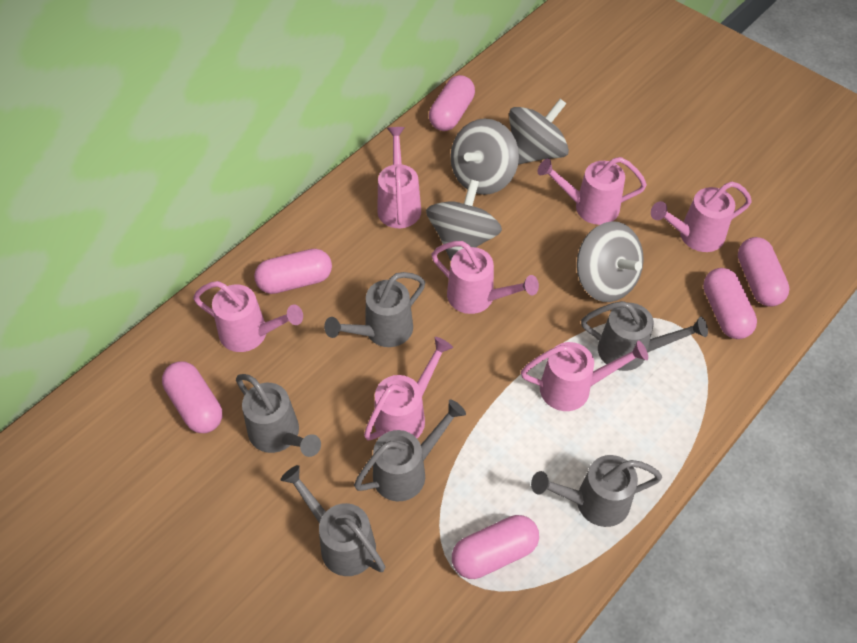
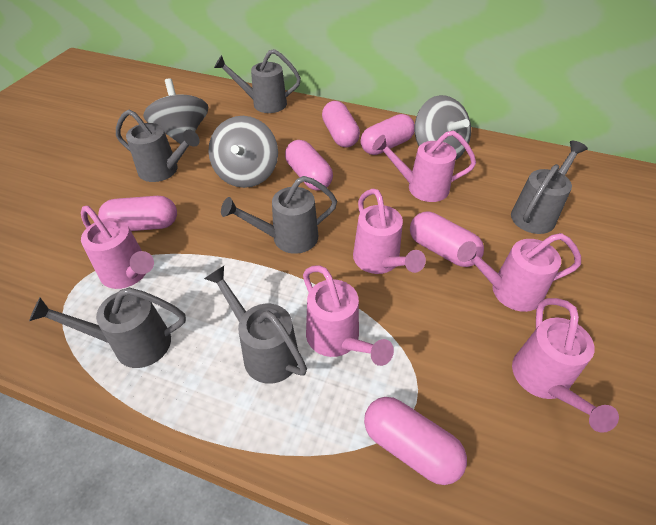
grey spinning top: 4 -> 3
pink watering can: 7 -> 6

